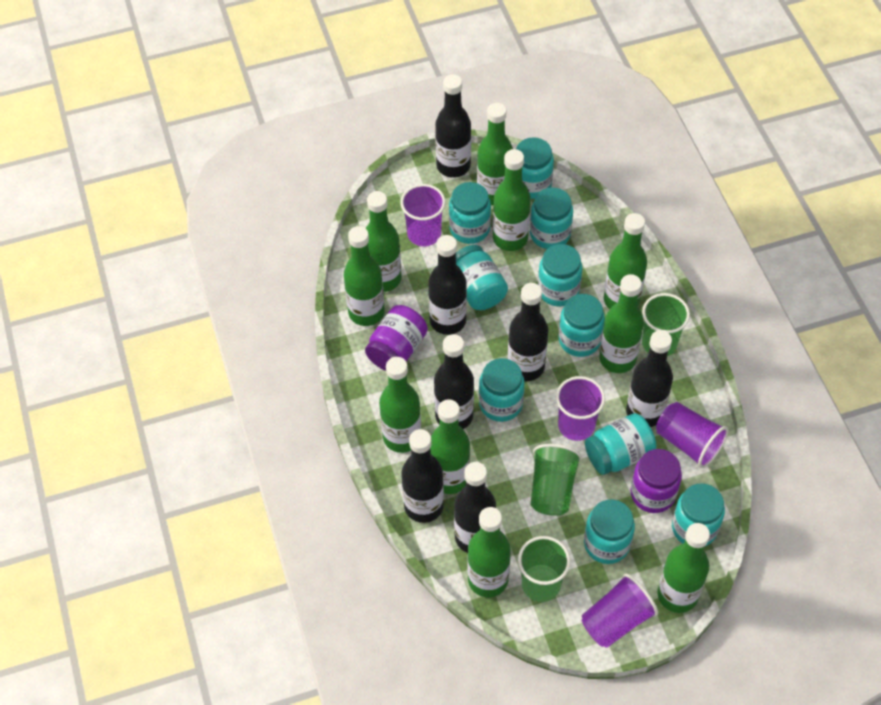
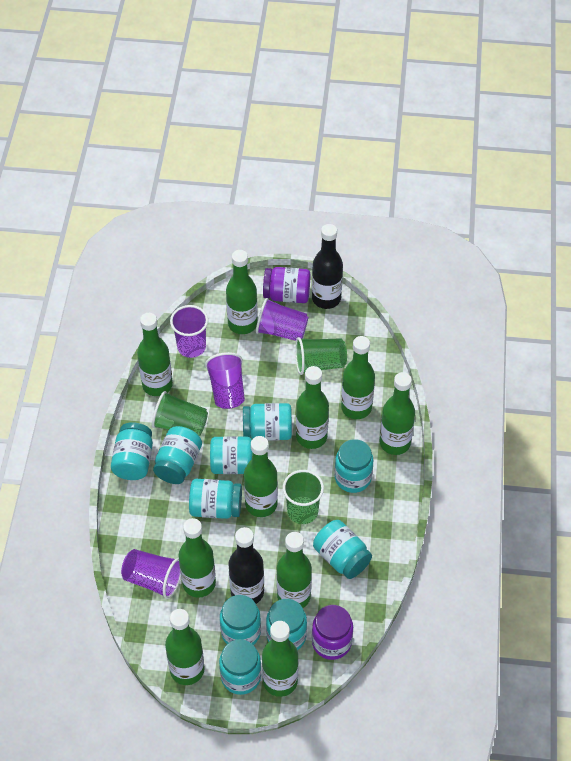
black bottle: 7 -> 2

